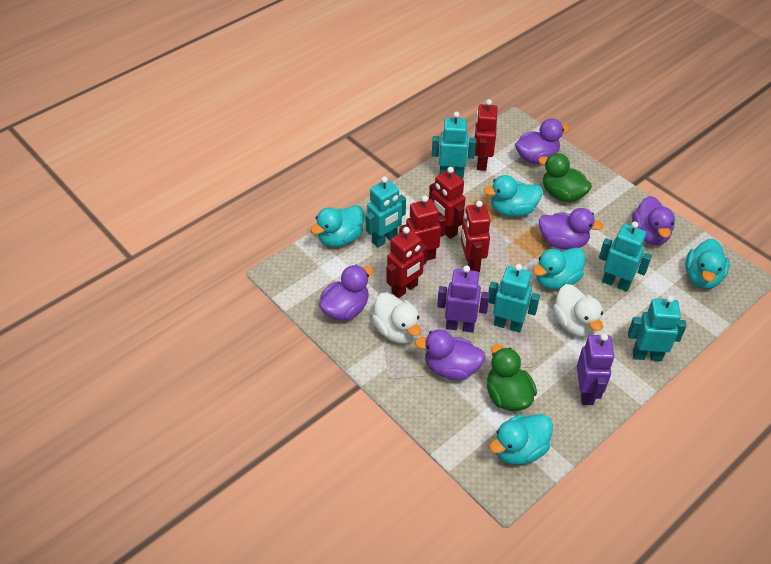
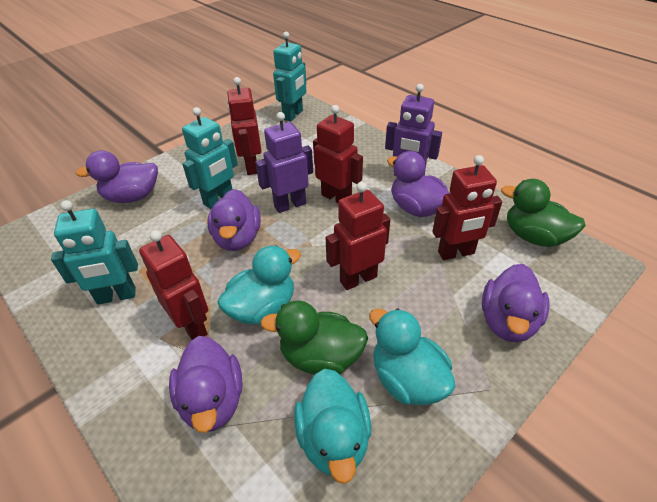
turquoise duck: 5 -> 3
turquoise robot: 5 -> 3
white duck: 2 -> 0

